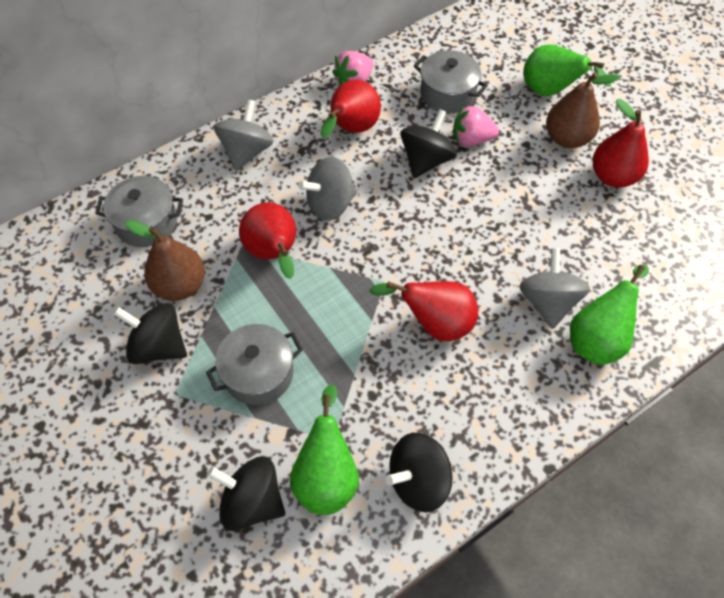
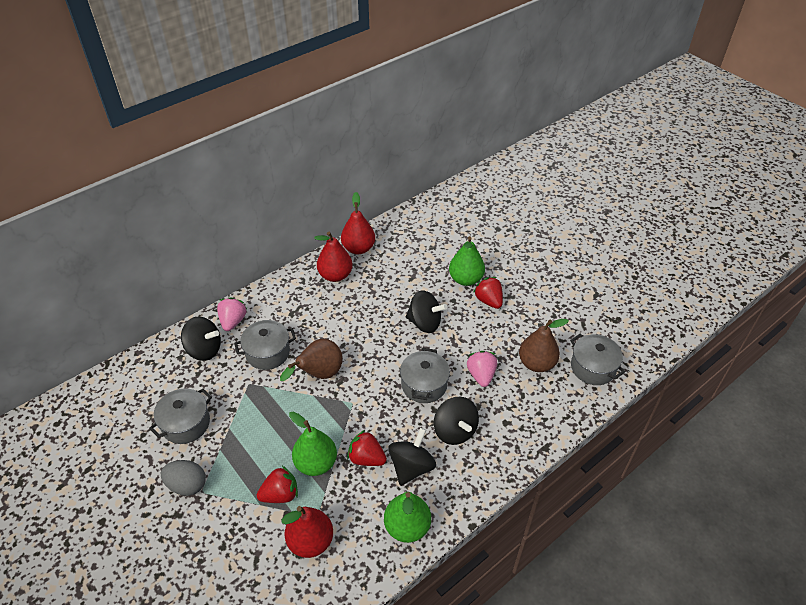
grey egg: 0 -> 1
grey pot: 3 -> 4
grey spinning top: 3 -> 0
red pear: 4 -> 3
red strawberry: 0 -> 3

